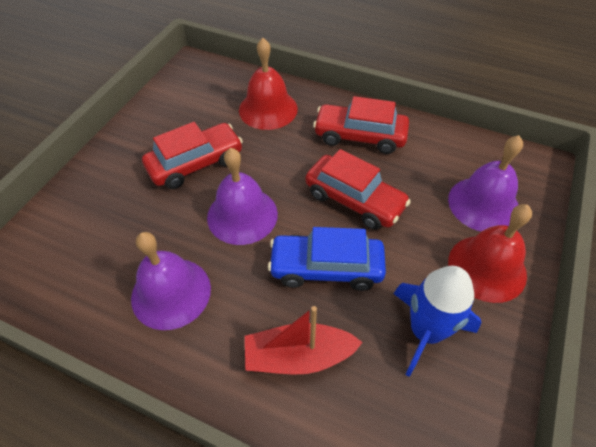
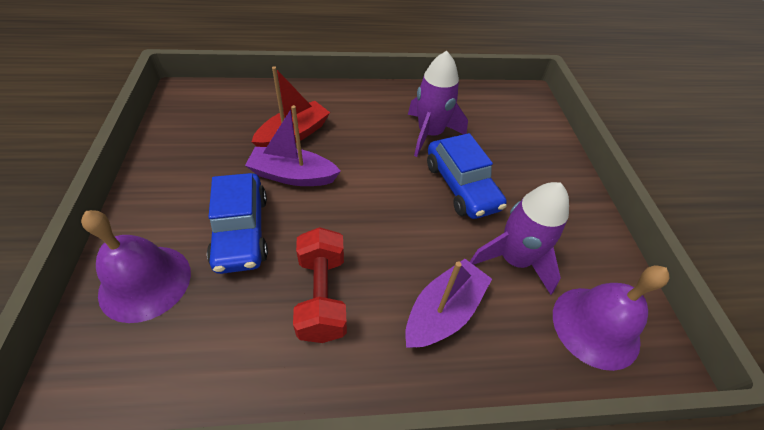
blue car: 1 -> 2
blue rocket: 1 -> 0
purple bell: 3 -> 2
purple boat: 0 -> 2
purple rocket: 0 -> 2
red bell: 2 -> 0
red car: 3 -> 0
red dumbbell: 0 -> 1

